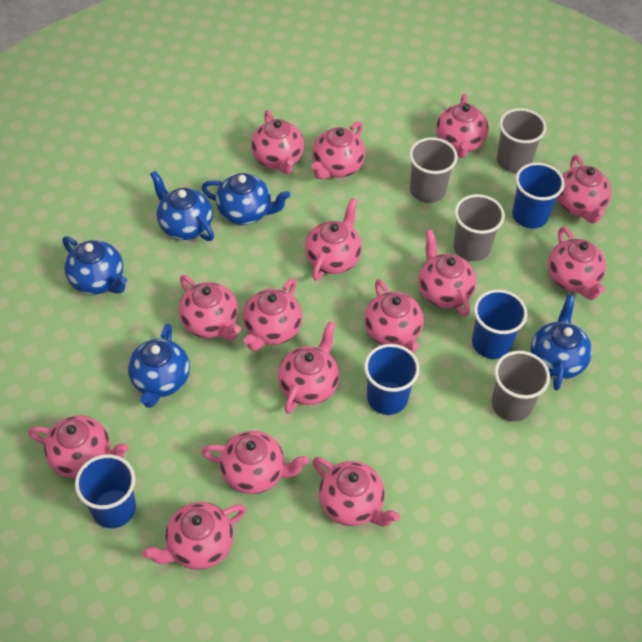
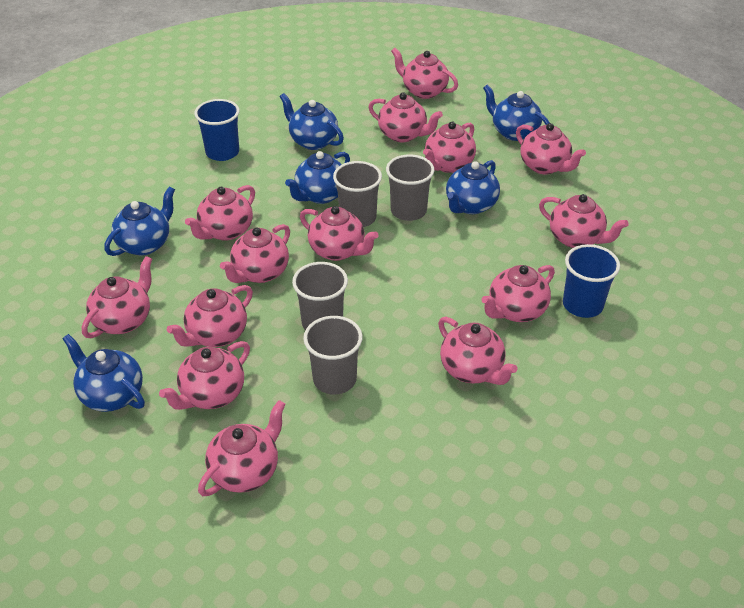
blue cup: 4 -> 2
blue teapot: 5 -> 6
pink teapot: 15 -> 14

